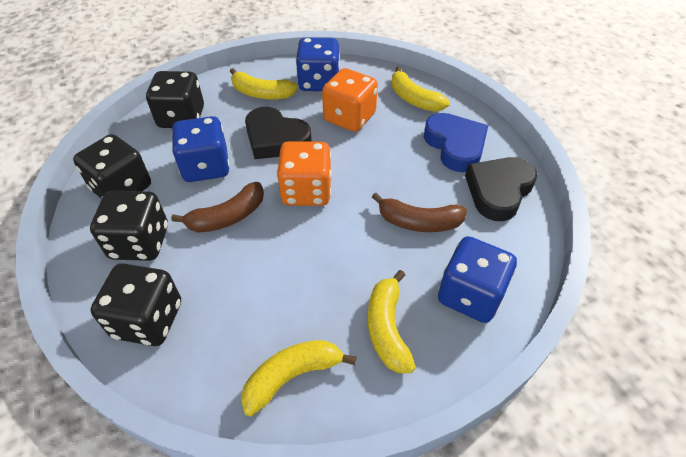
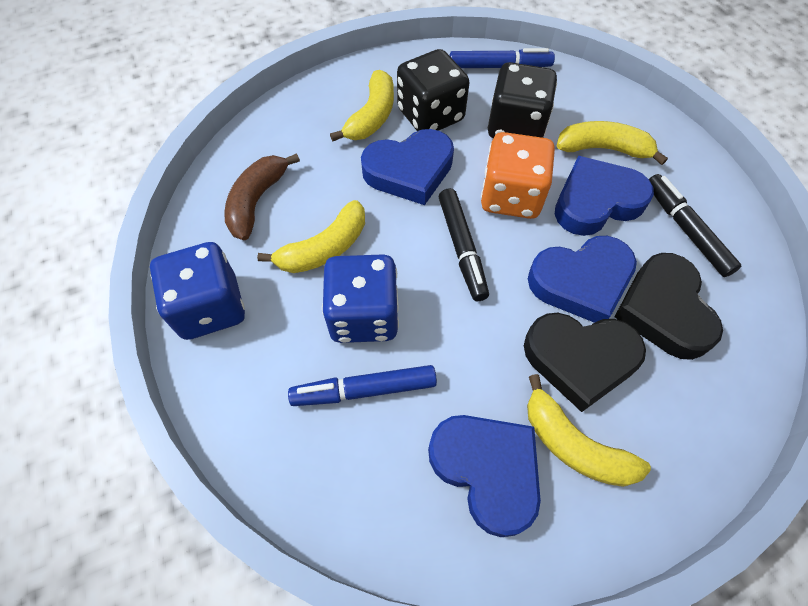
black dice: 4 -> 2
black marker: 0 -> 2
blue dice: 3 -> 2
blue heart: 1 -> 4
blue marker: 0 -> 2
brown banana: 2 -> 1
orange dice: 2 -> 1

